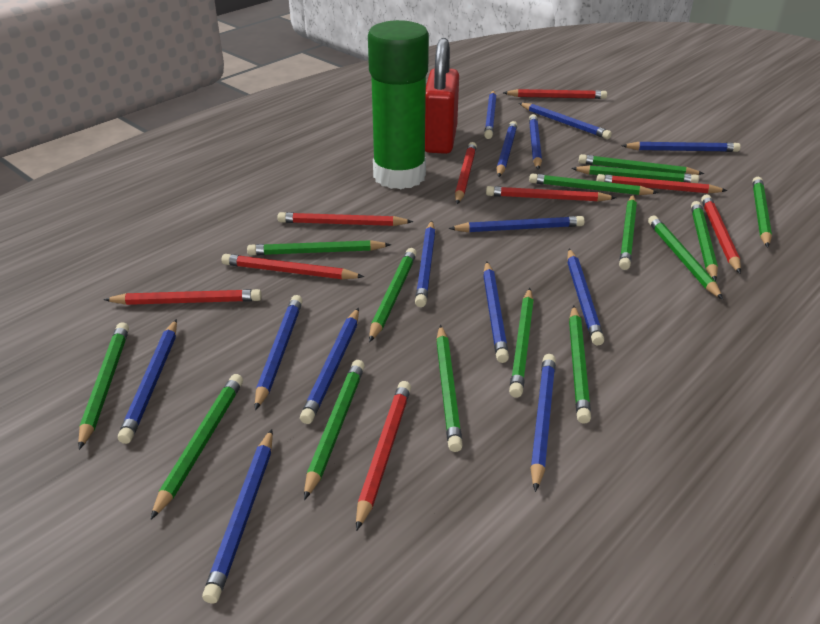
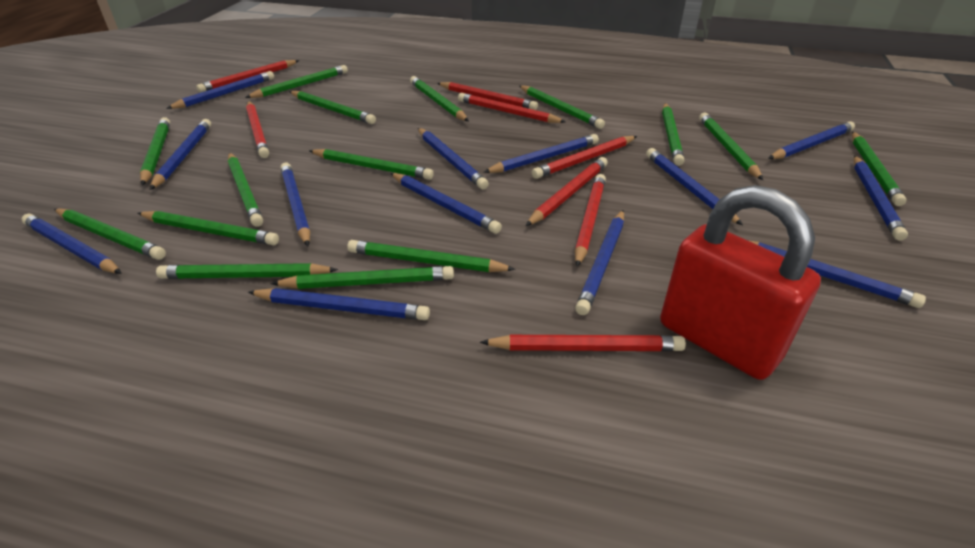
blue pencil: 14 -> 13
green glue stick: 1 -> 0
red pencil: 9 -> 8

